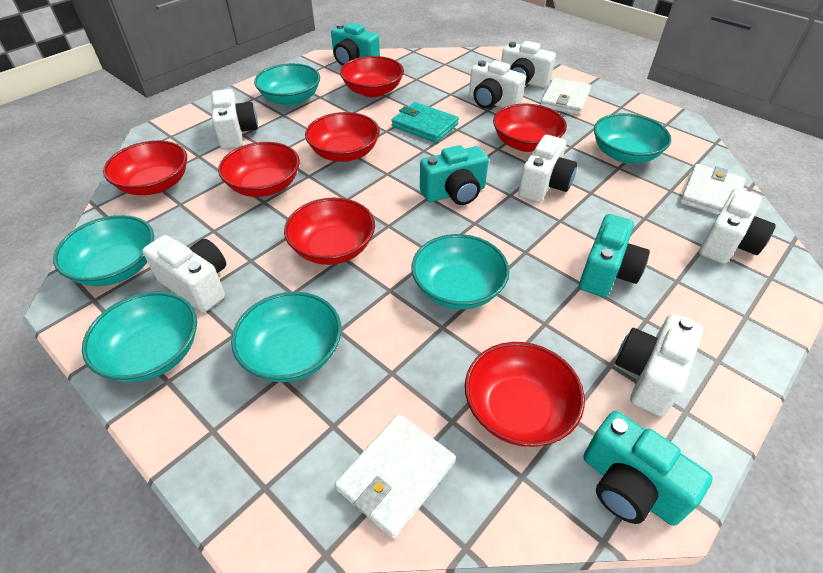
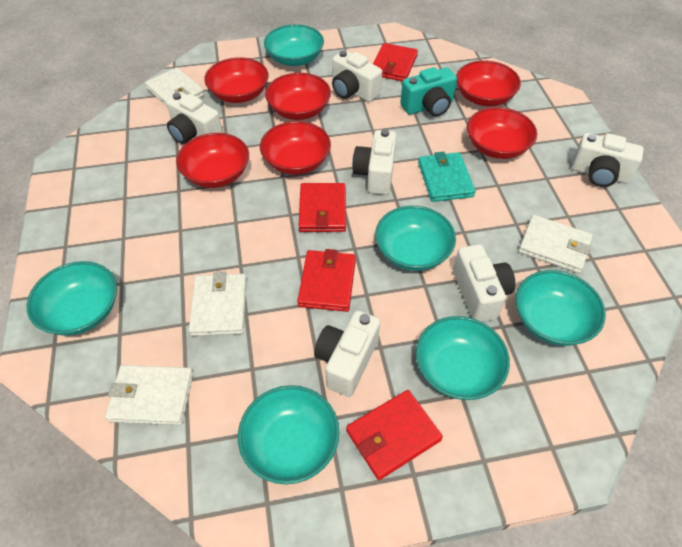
red bowl: 7 -> 6
red wallet: 0 -> 4
turquoise camera: 4 -> 1
white camera: 7 -> 6
white wallet: 3 -> 4

